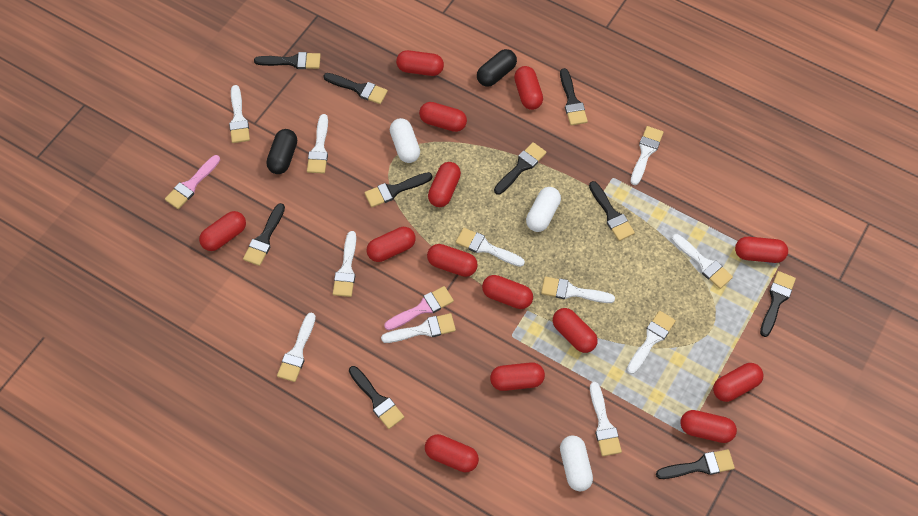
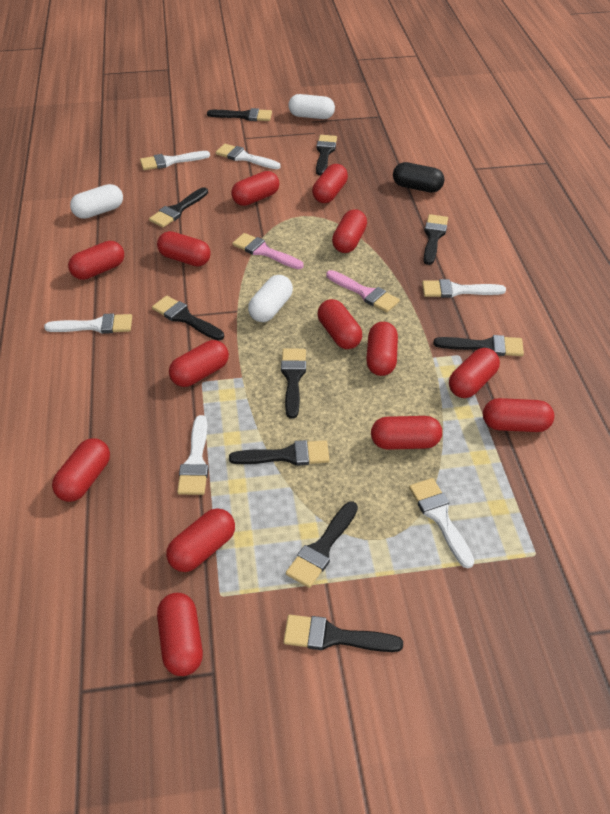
black capsule: 2 -> 1
white brush: 11 -> 6

